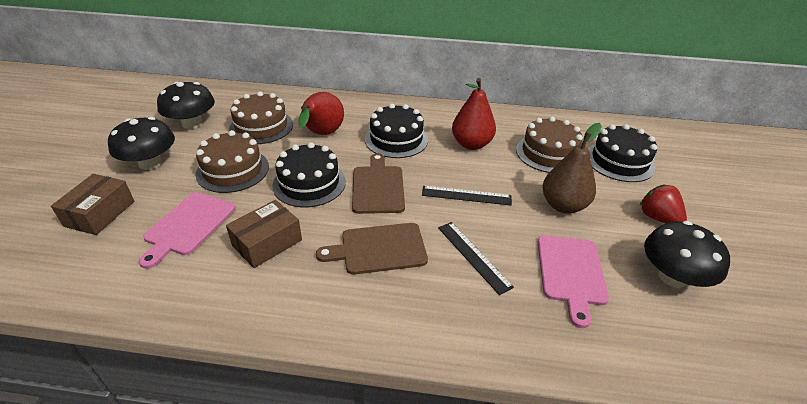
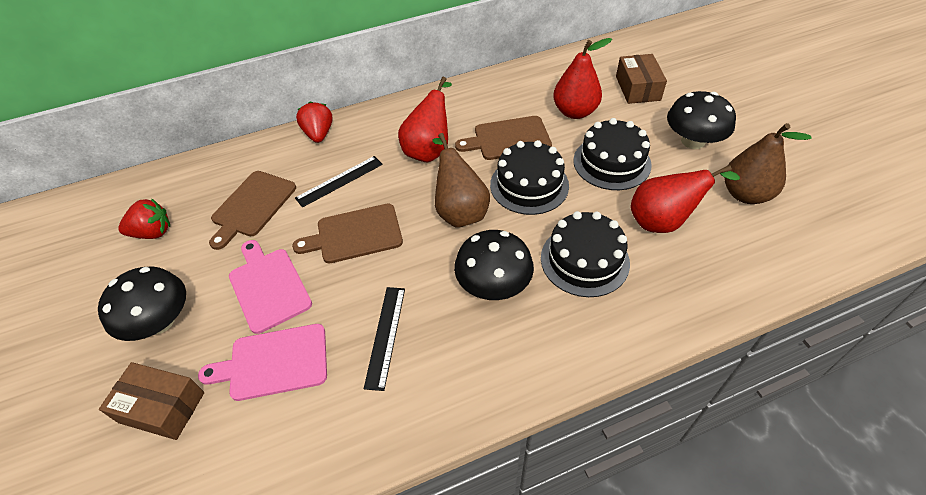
brown cake: 3 -> 0
brown cutting board: 2 -> 3
brown pear: 1 -> 2
red pear: 2 -> 3
red strawberry: 1 -> 2

